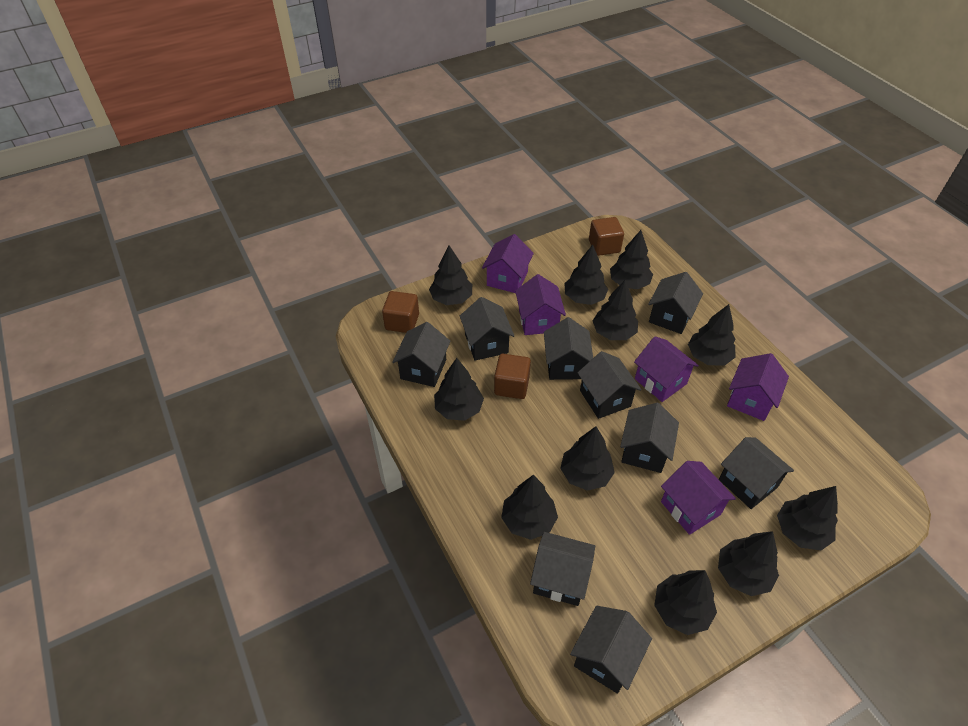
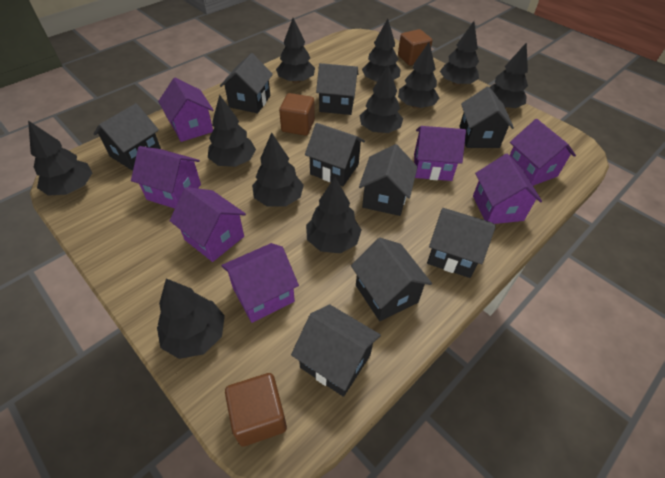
purple house: 5 -> 7

